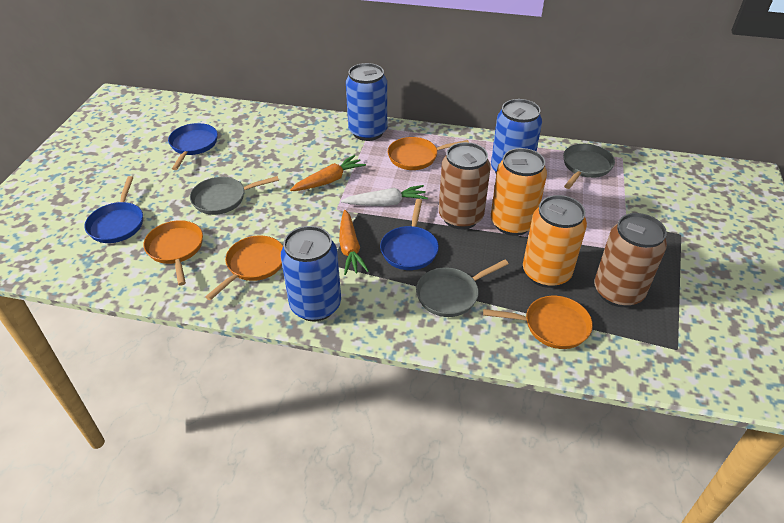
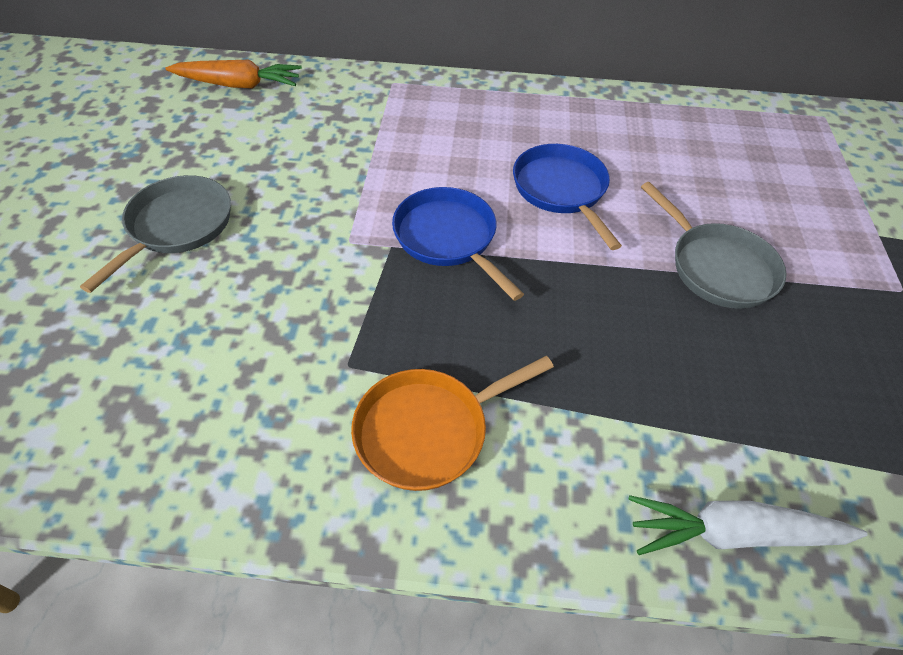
blue can: 3 -> 0
blue pan: 3 -> 2
brown can: 2 -> 0
grey pan: 3 -> 2
orange can: 2 -> 0
orange carrot: 2 -> 1
orange pan: 4 -> 1

